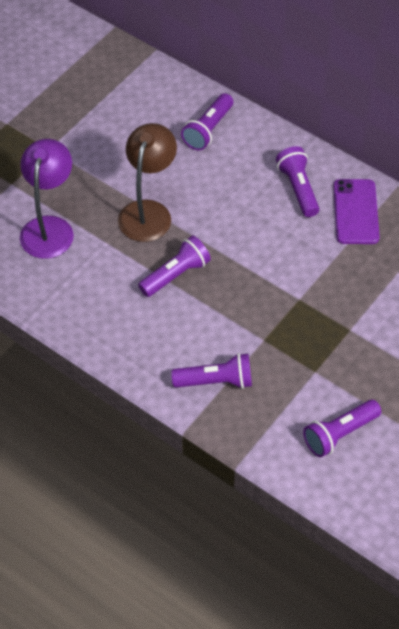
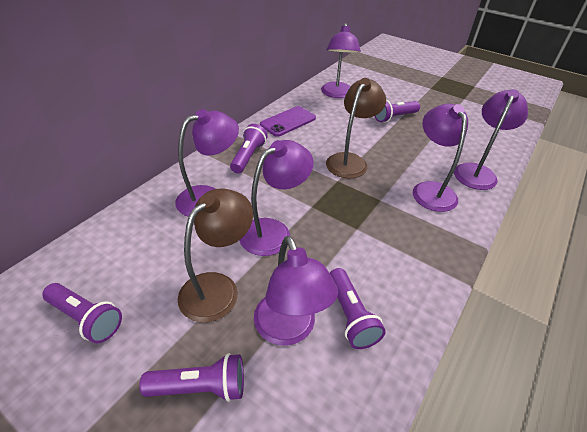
brown lamp: 1 -> 2
purple lamp: 1 -> 6

